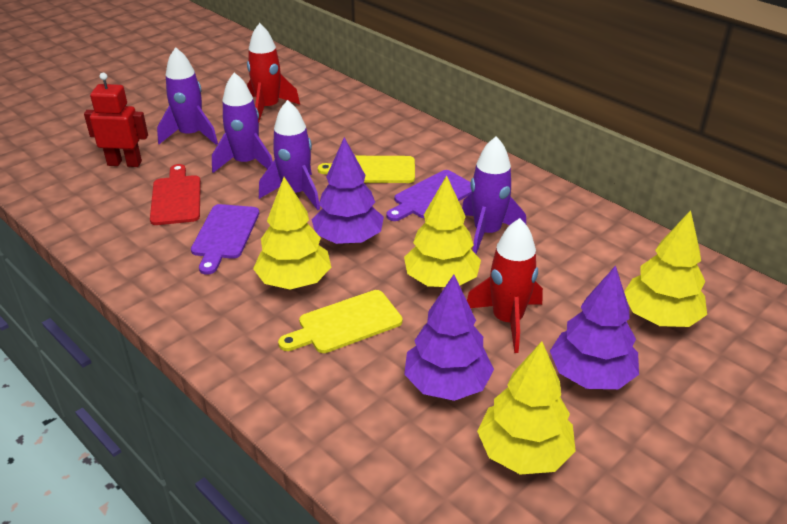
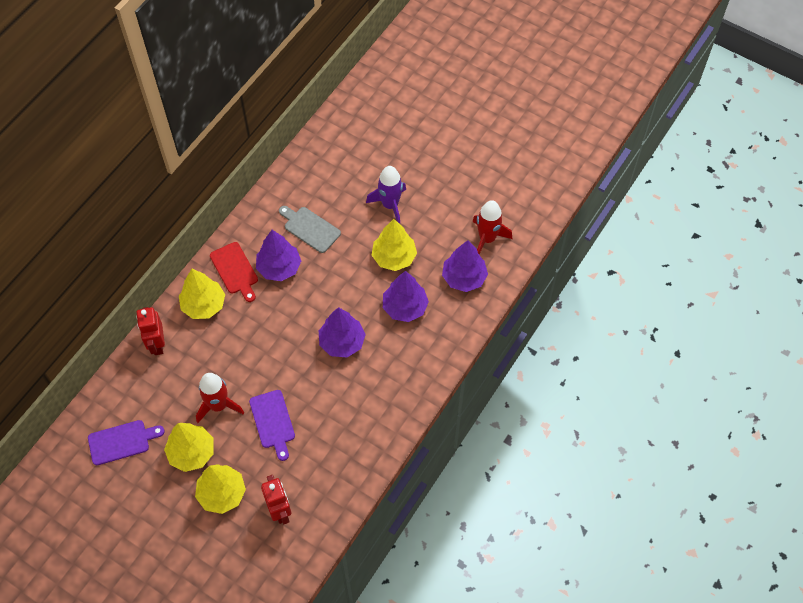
grey cutting board: 0 -> 1
purple rocket: 4 -> 1
purple tree: 3 -> 4
red robot: 1 -> 2
yellow cutting board: 2 -> 0

